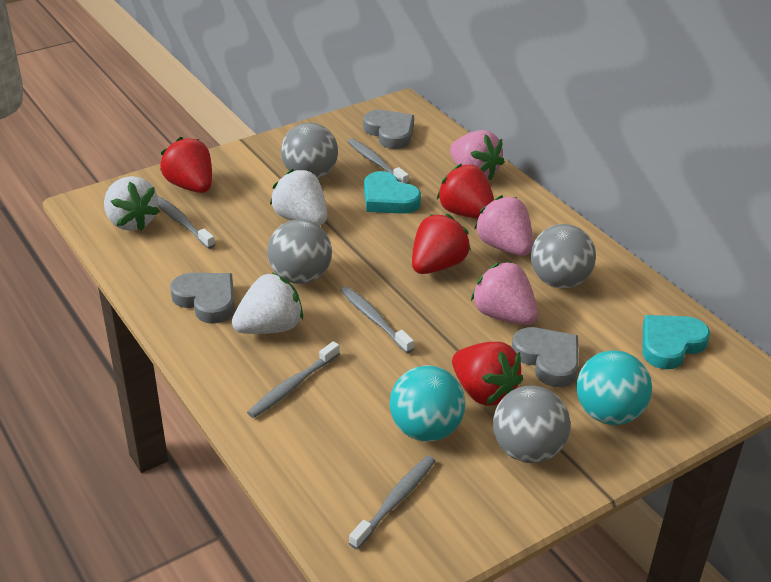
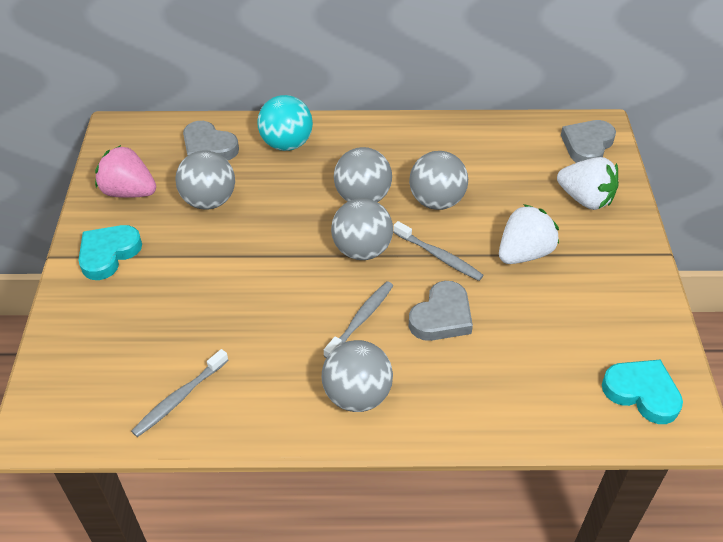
grey ball: 4 -> 5
grey toothbrush: 5 -> 3
pink strawberry: 3 -> 1
red strawberry: 4 -> 0
turquoise ball: 2 -> 1
white strawberry: 3 -> 2

